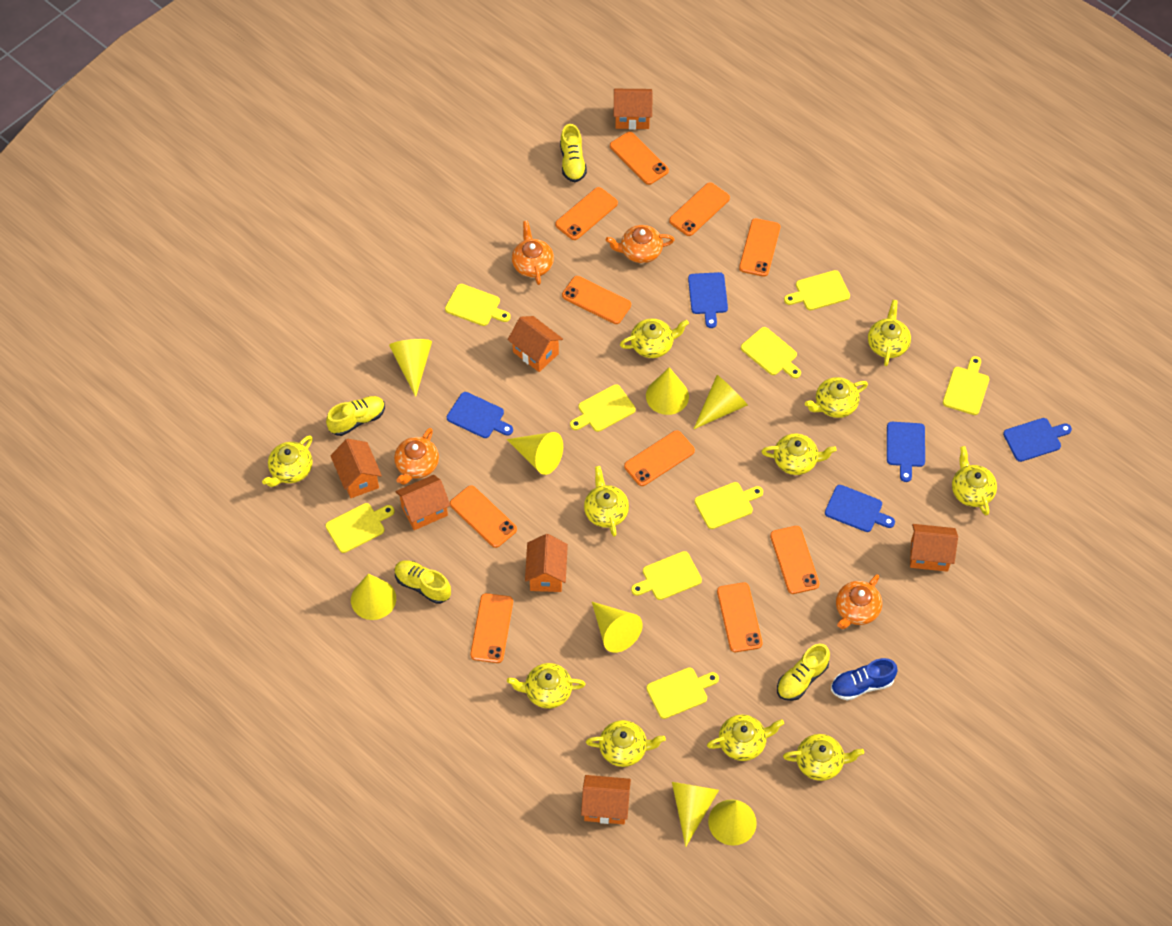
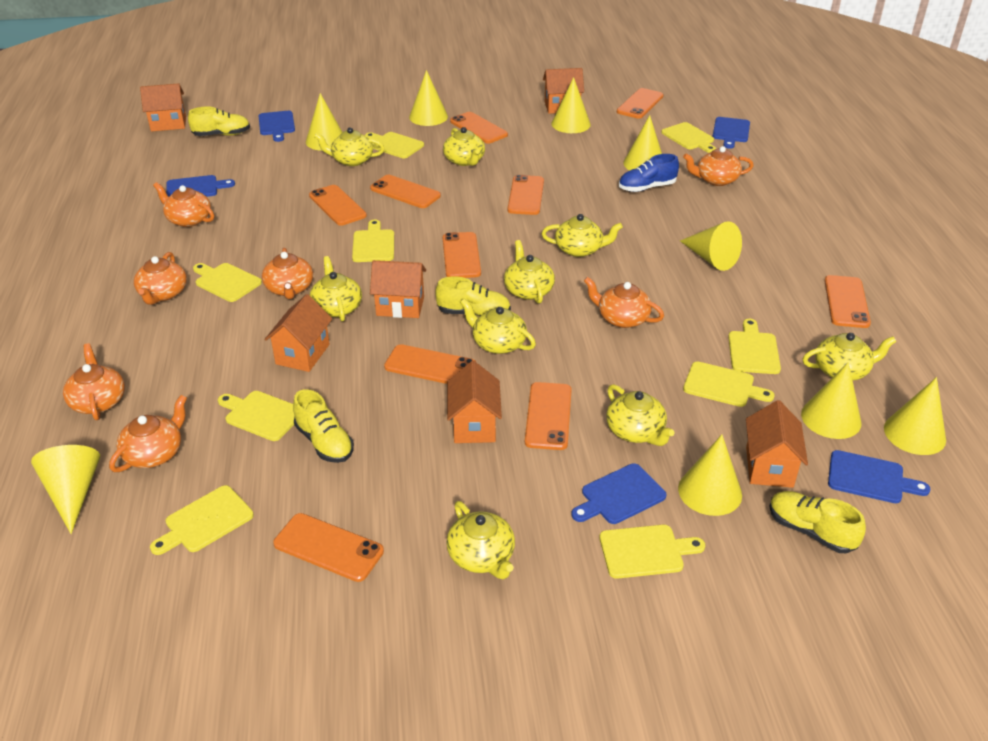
orange house: 7 -> 6
orange teapot: 4 -> 7
yellow cone: 8 -> 9
yellow teapot: 11 -> 9

